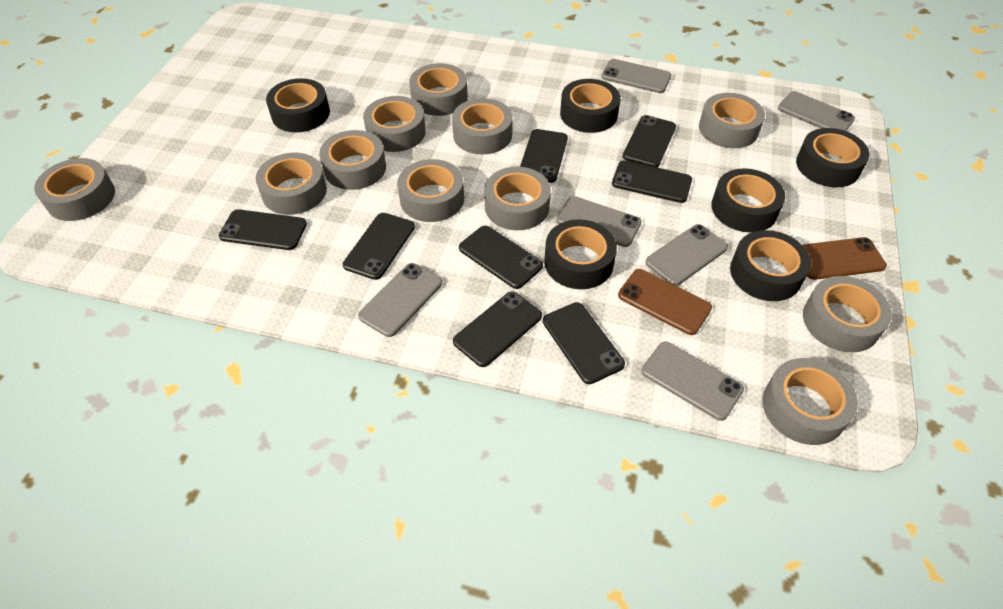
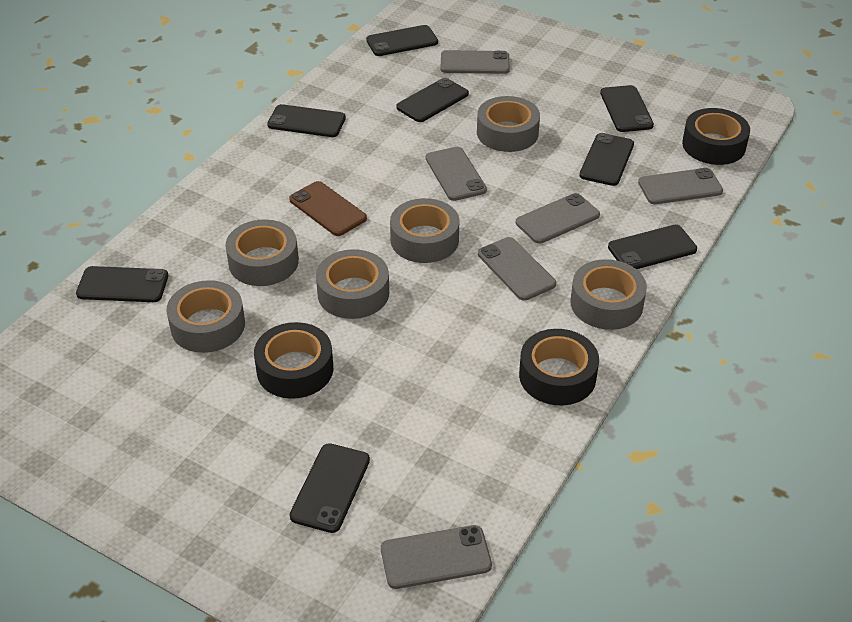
black tape: 6 -> 3
brown phone: 2 -> 1
grey tape: 11 -> 6

